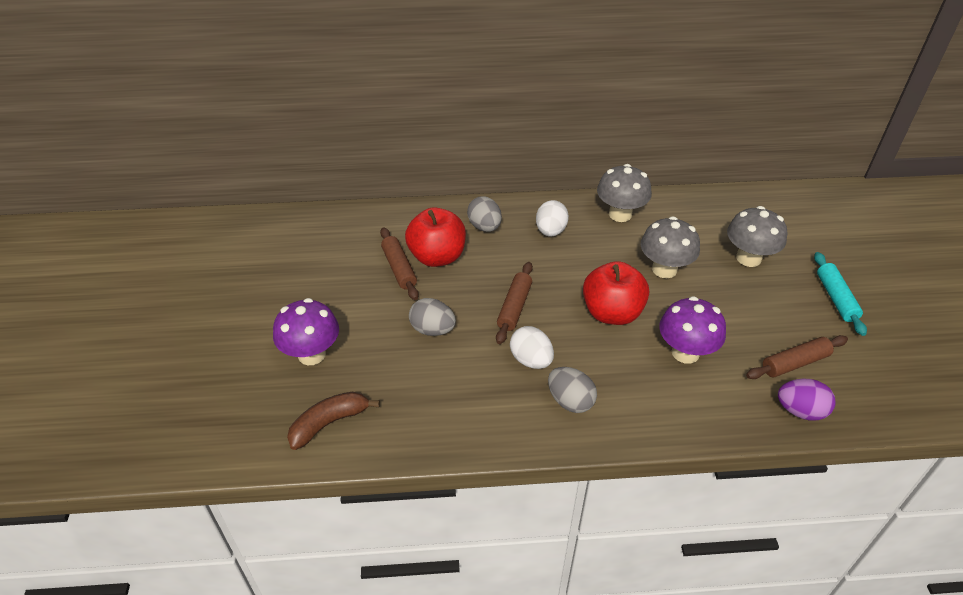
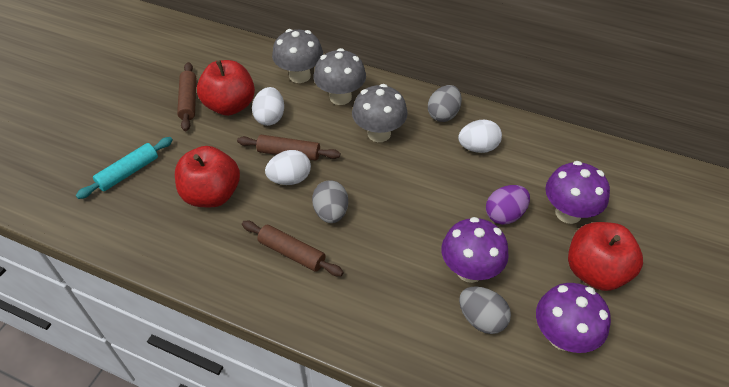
brown banana: 1 -> 0
purple mushroom: 2 -> 3
red apple: 2 -> 3
white egg: 2 -> 3

